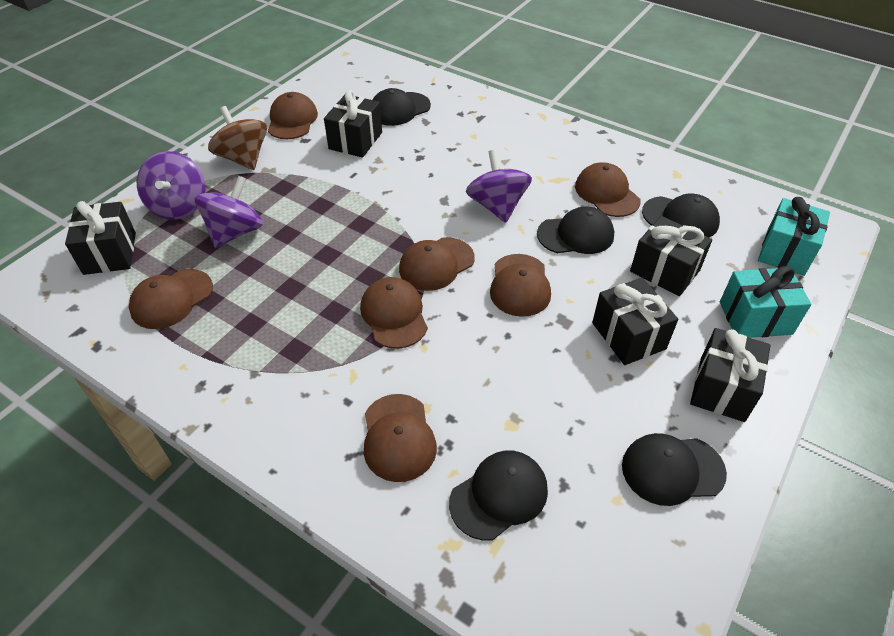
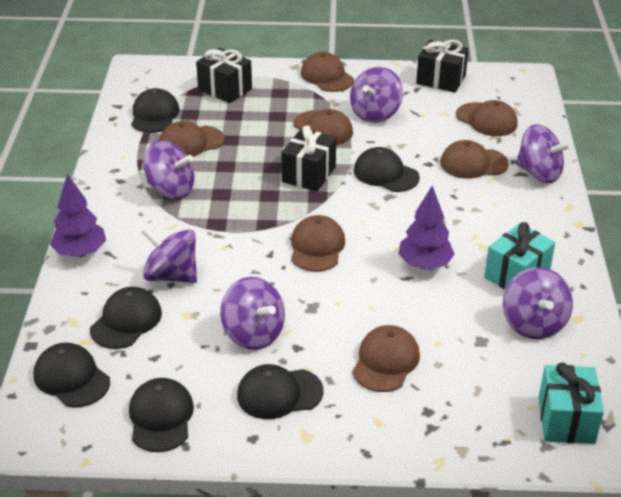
black cap: 5 -> 6
black gift: 5 -> 3
brown spinning top: 1 -> 0
purple spinning top: 3 -> 6
purple tree: 0 -> 2

